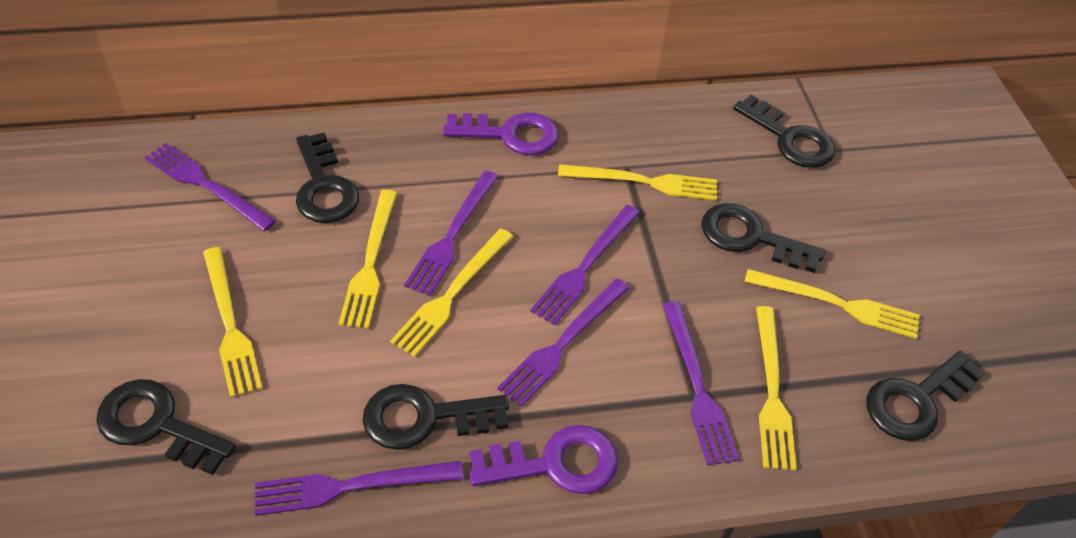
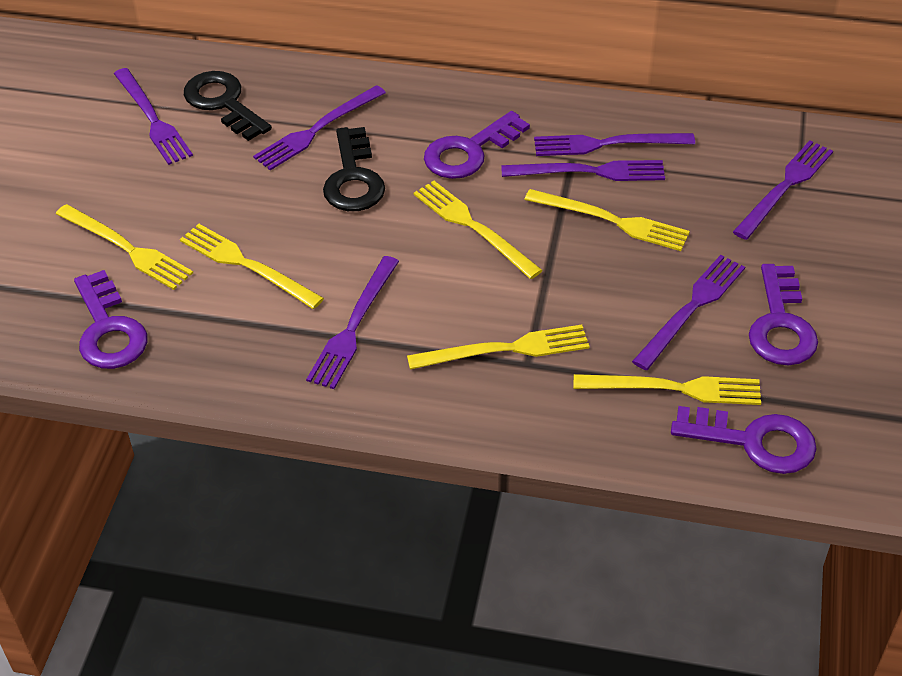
black key: 6 -> 2
purple fork: 6 -> 7
purple key: 2 -> 4

